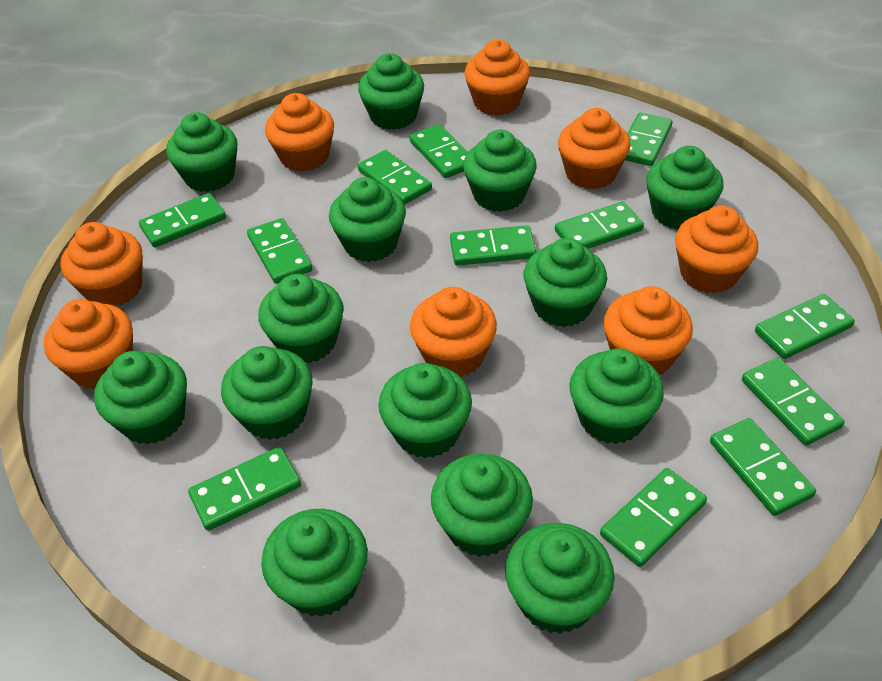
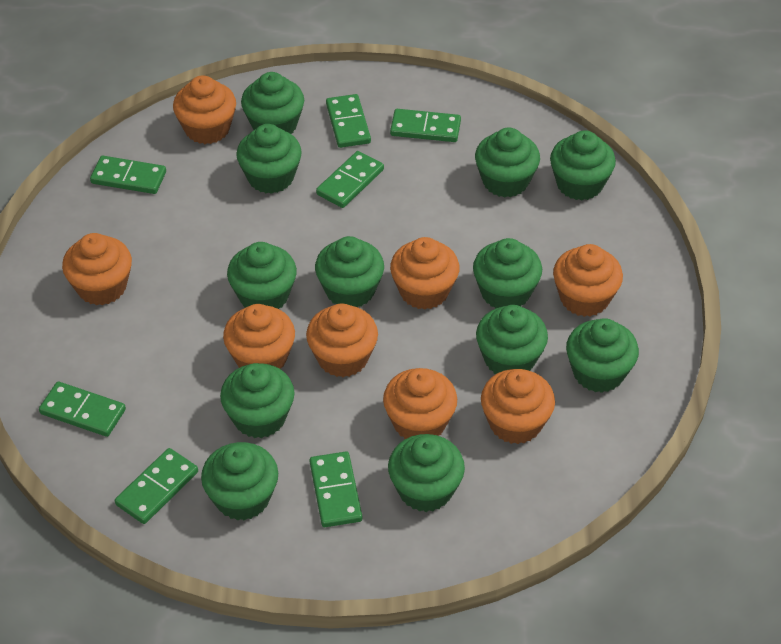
green cupcake: 14 -> 12
green domino: 12 -> 7

